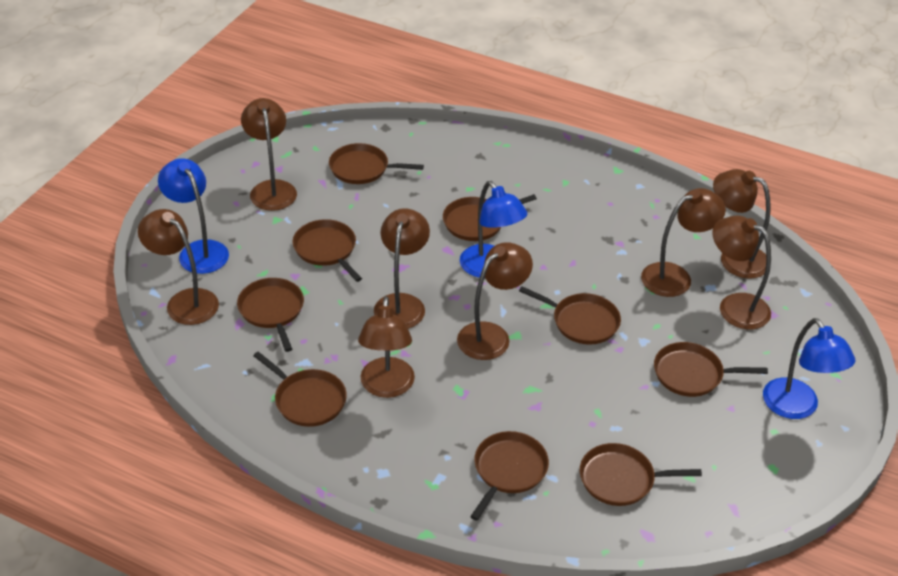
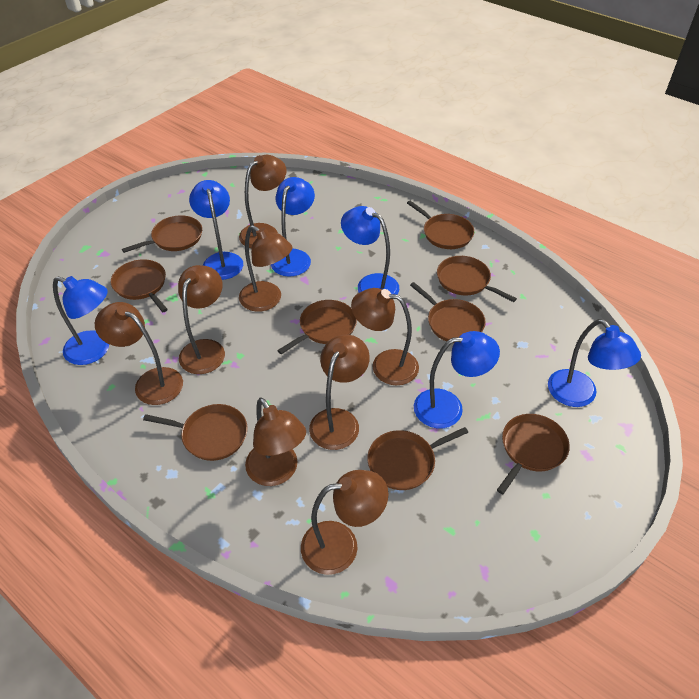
blue lamp: 3 -> 6

